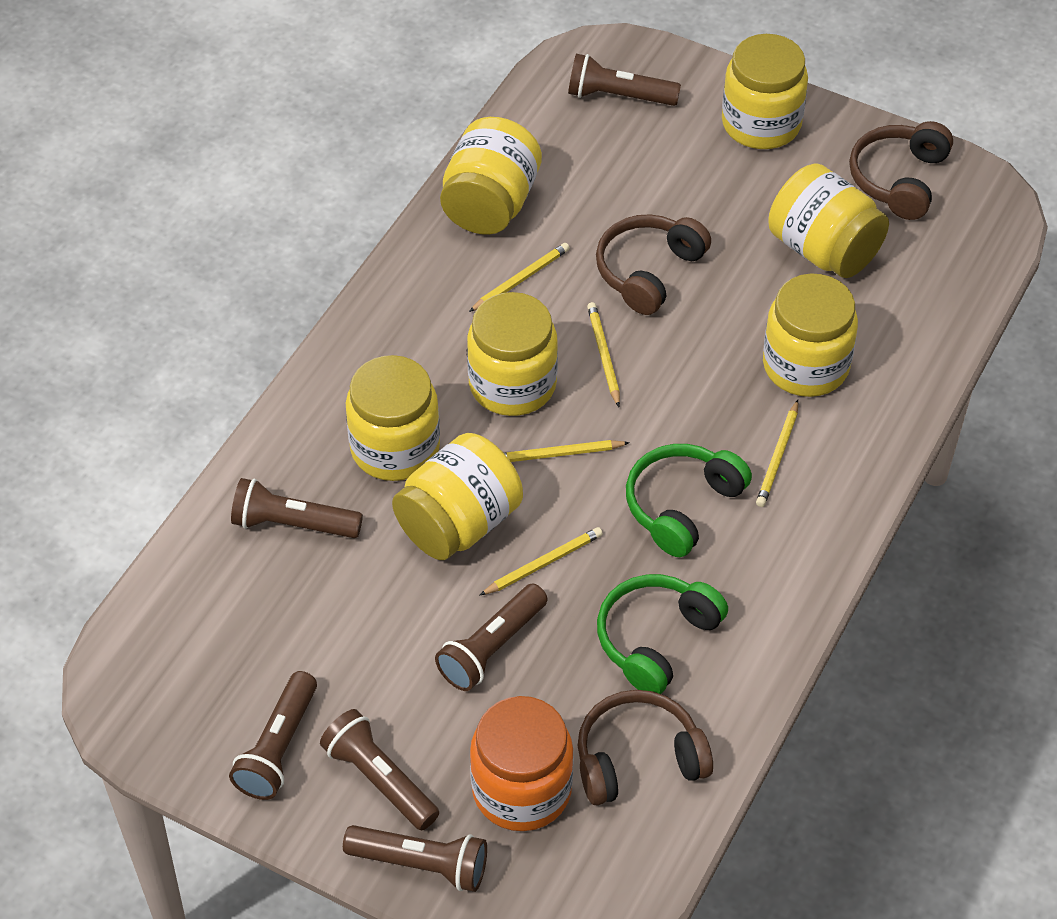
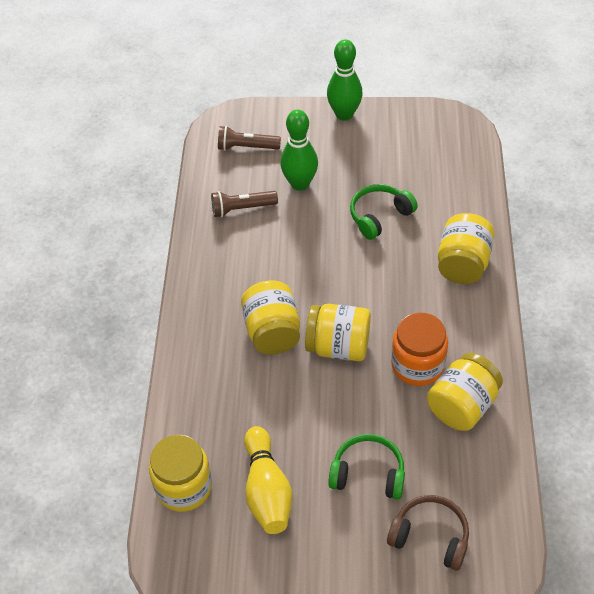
brown flashlight: 6 -> 2
brown headphones: 3 -> 1
green bowling pin: 0 -> 2
yellow bowling pin: 0 -> 1
yellow jar: 7 -> 5
yellow pencil: 5 -> 0

